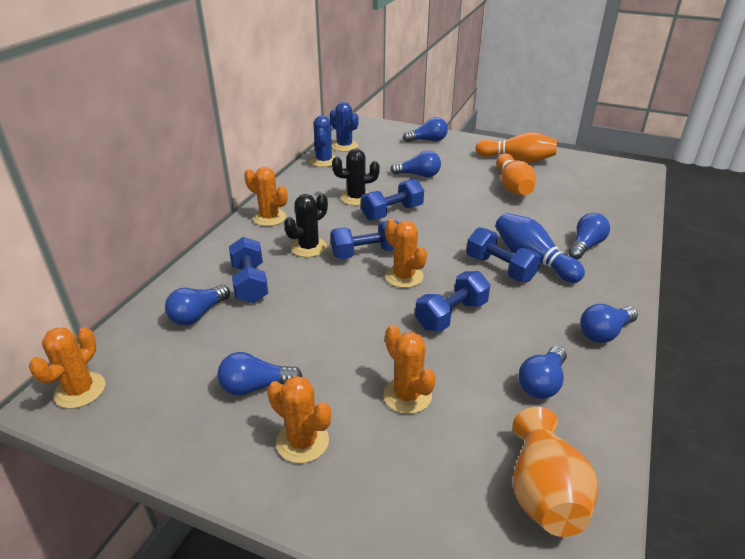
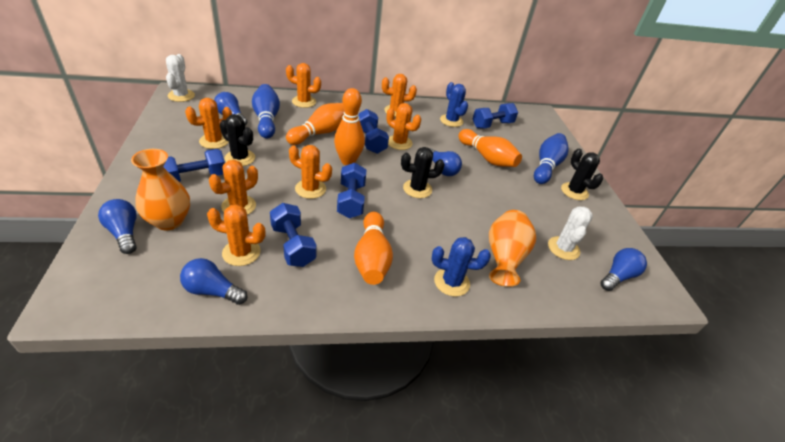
black cactus: 2 -> 3
blue bowling pin: 1 -> 2
blue light bulb: 7 -> 5
orange bowling pin: 2 -> 4
orange cactus: 5 -> 7
orange vase: 1 -> 2
white cactus: 0 -> 2

